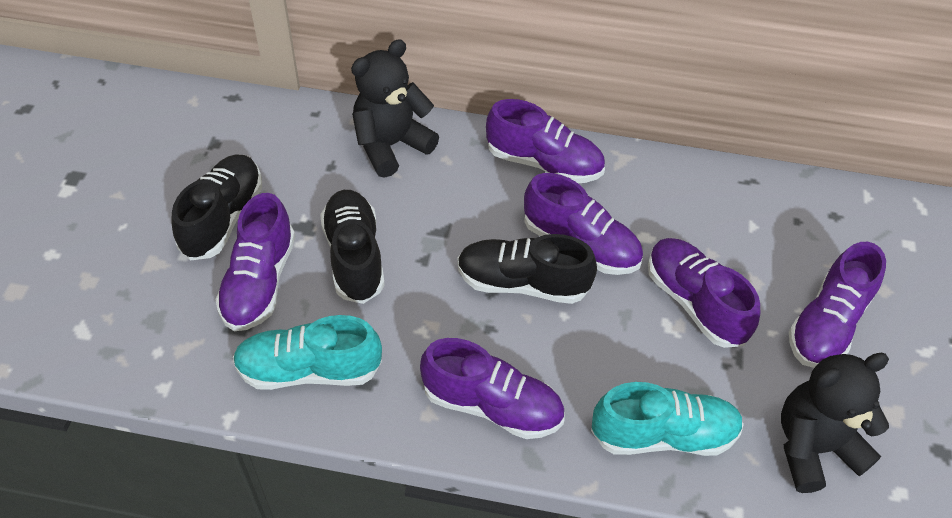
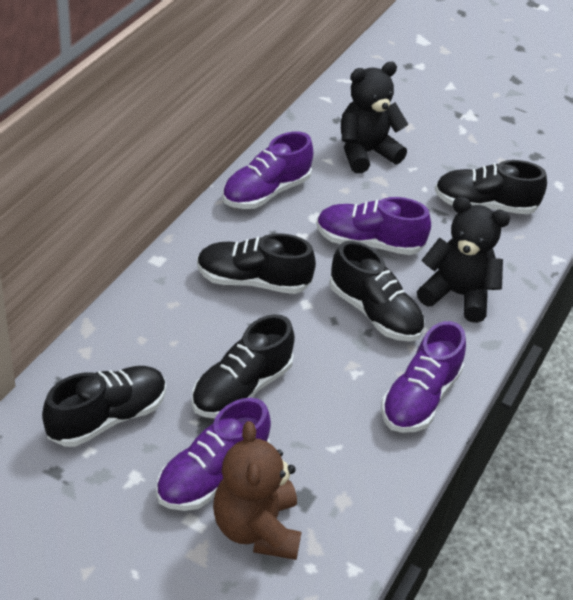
black shoe: 3 -> 5
brown teddy bear: 0 -> 1
purple shoe: 6 -> 4
turquoise shoe: 2 -> 0

